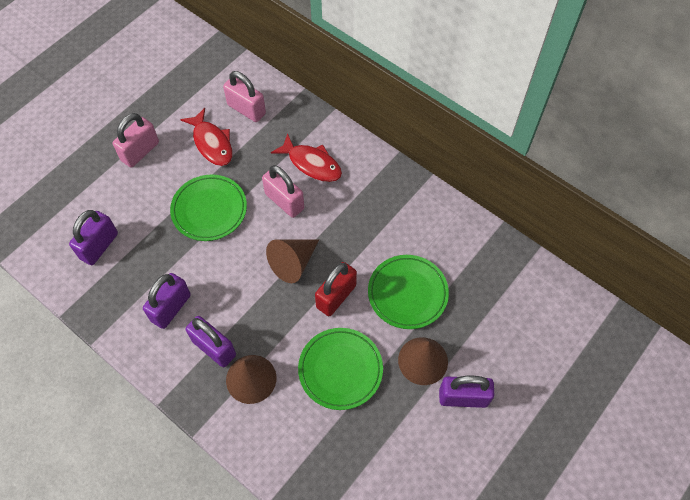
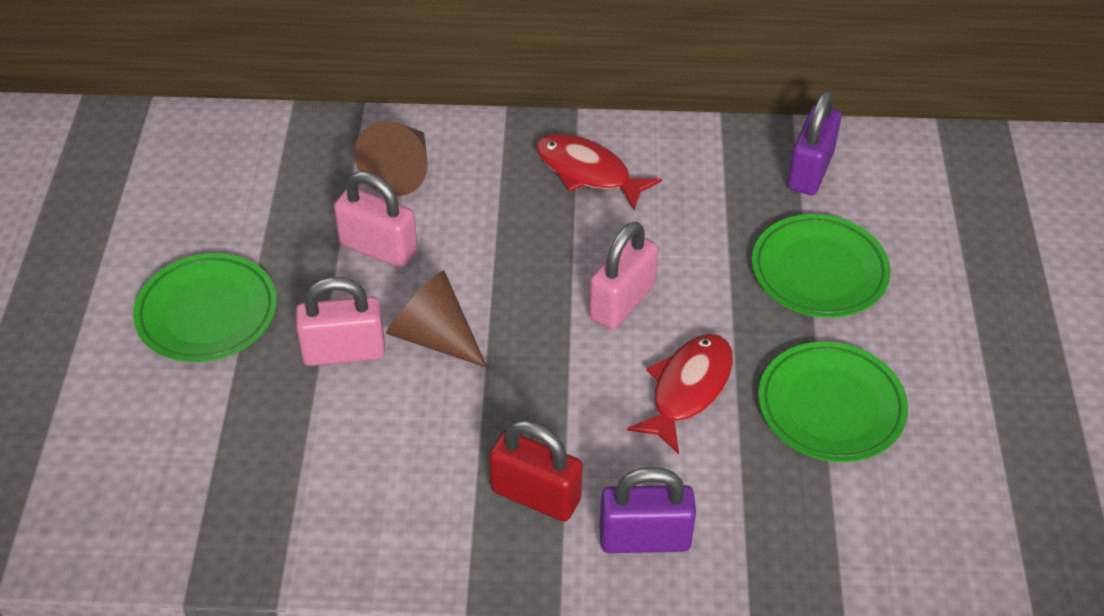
brown cone: 3 -> 2
purple padlock: 4 -> 2

